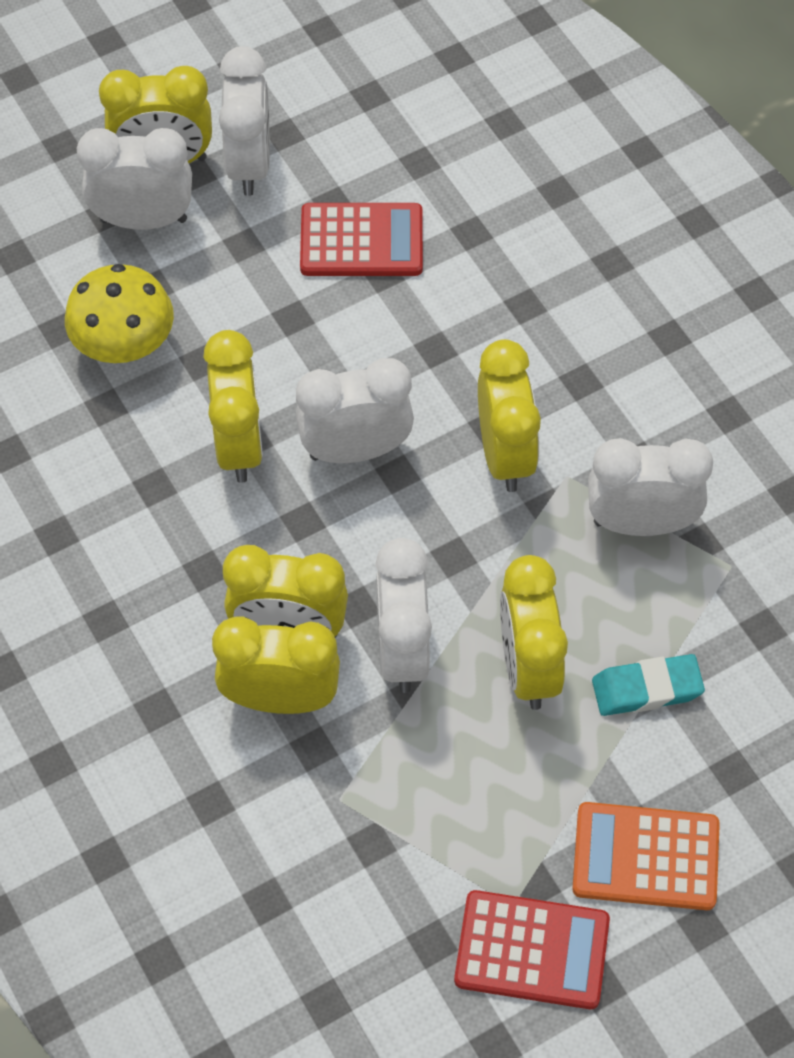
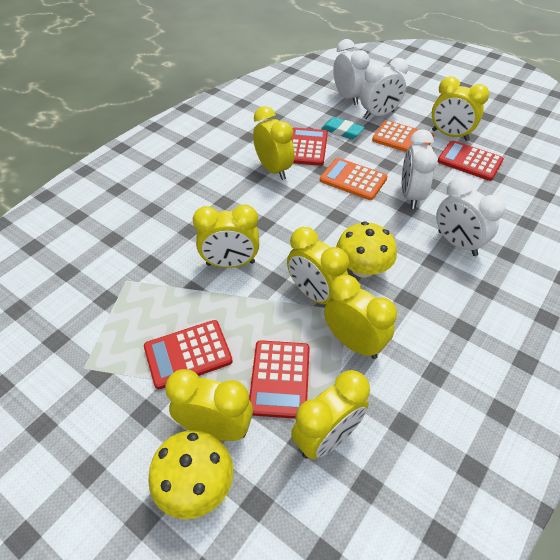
orange calculator: 1 -> 2
red calculator: 2 -> 4
white clock: 5 -> 4
yellow clock: 6 -> 7
yellow mushroom: 1 -> 2

